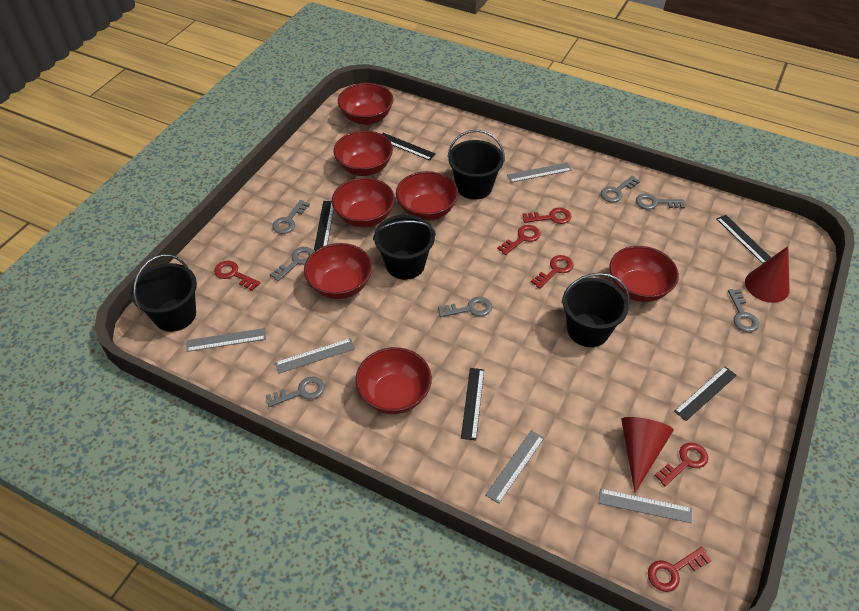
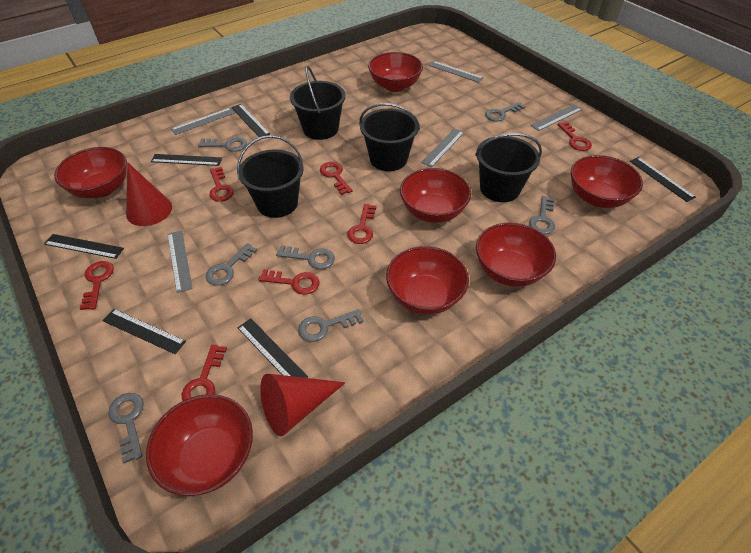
black ruler: 5 -> 6
red key: 6 -> 7

